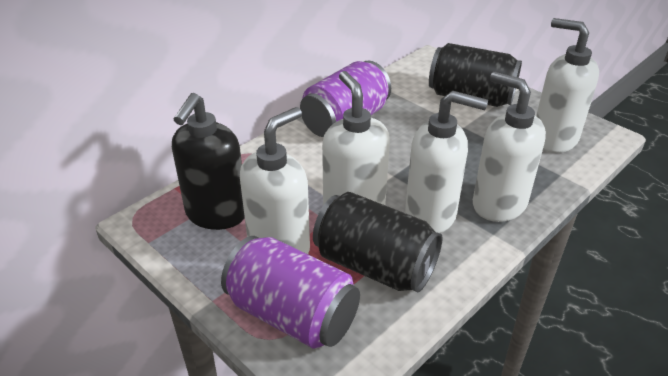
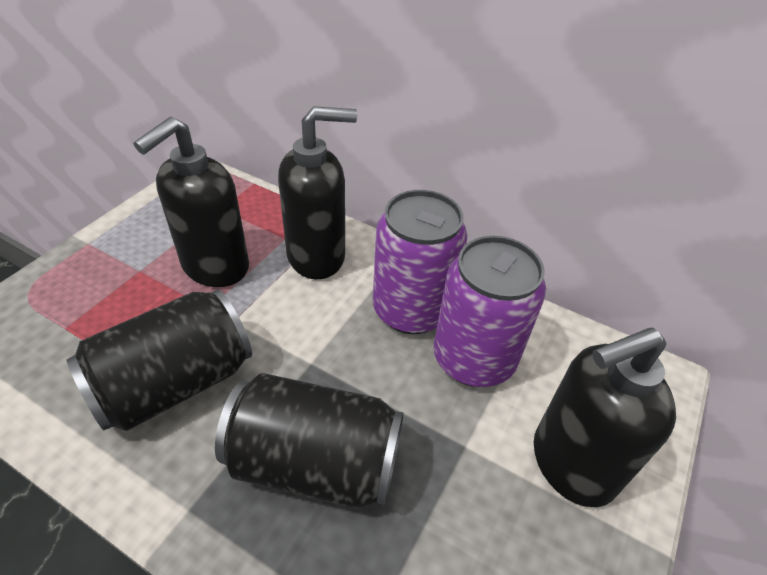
black soap dispenser: 1 -> 3
white soap dispenser: 5 -> 0

